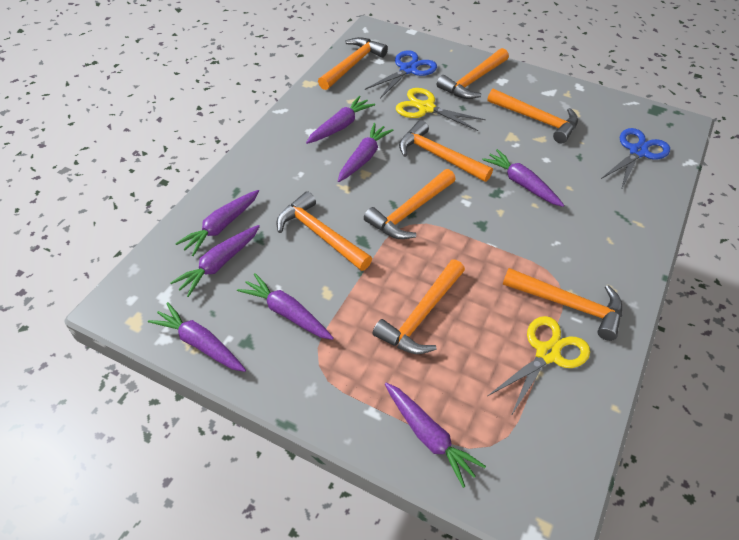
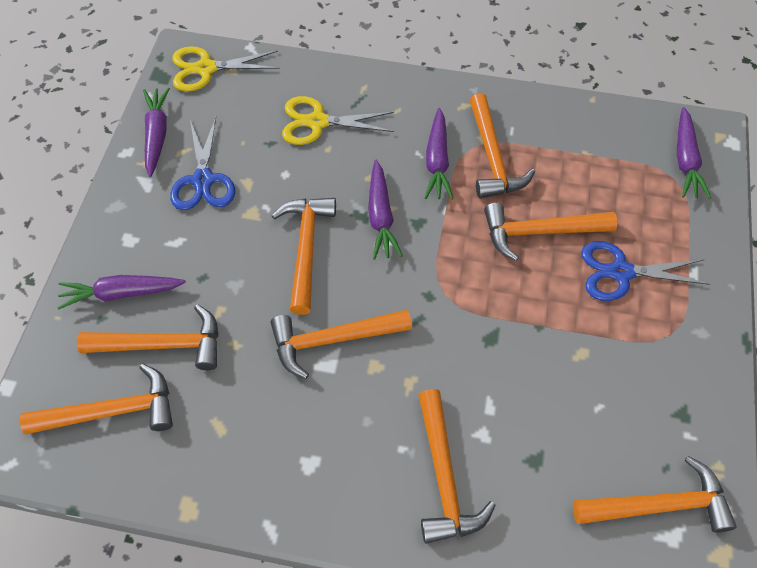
purple carrot: 8 -> 5

